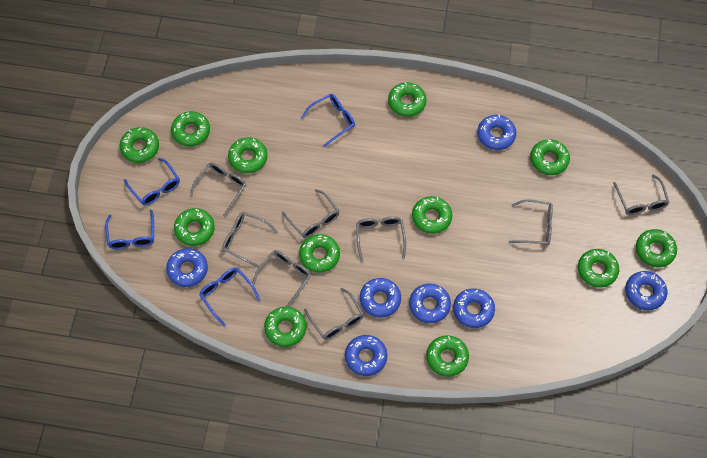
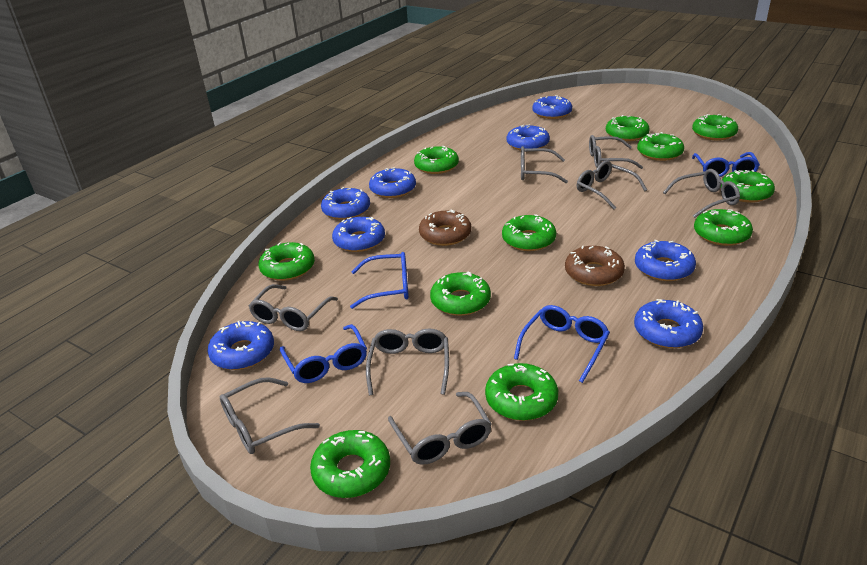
blue donut: 7 -> 8
brown donut: 0 -> 2
green donut: 12 -> 11

